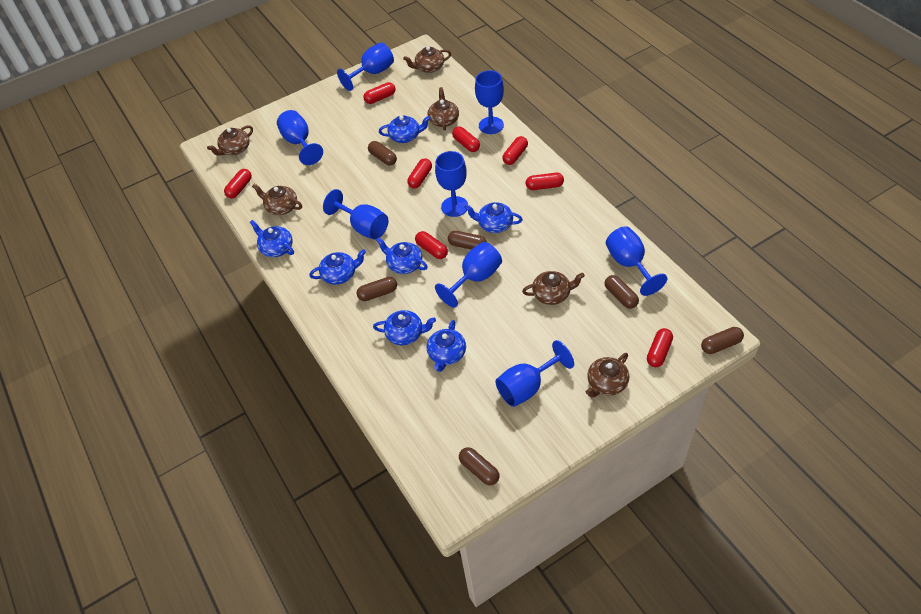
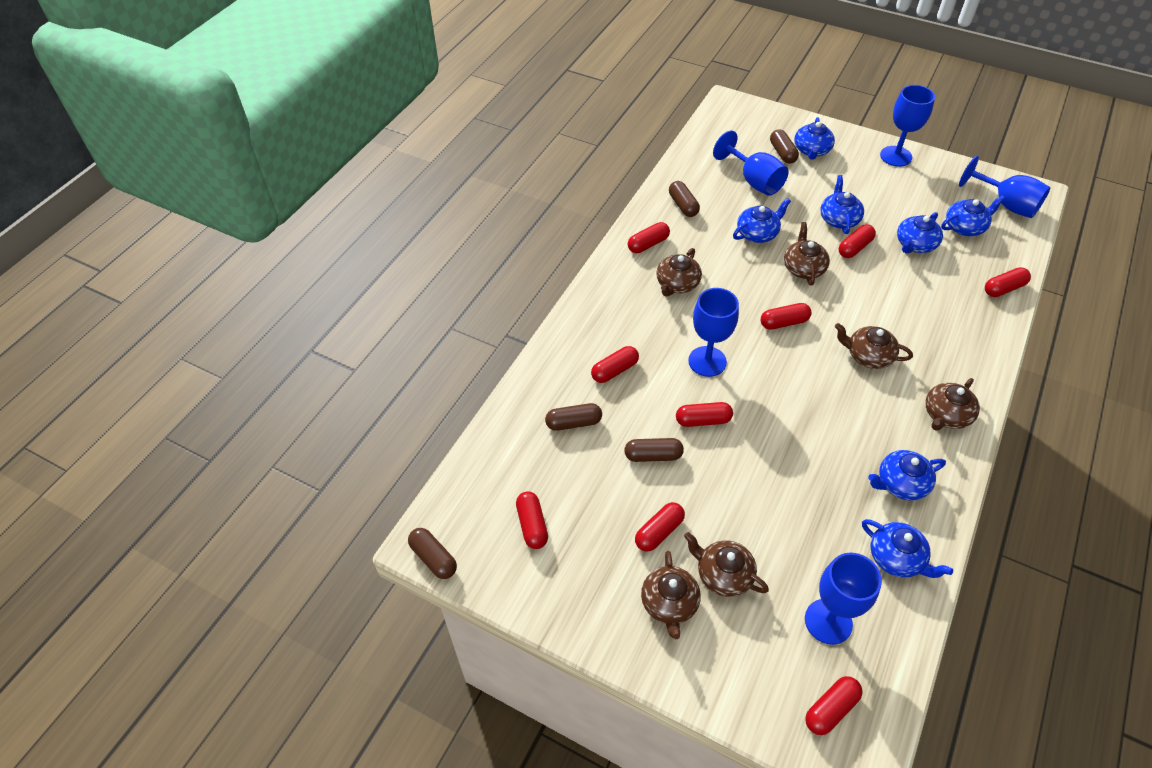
blue goblet: 8 -> 5
brown capsule: 6 -> 5
red capsule: 8 -> 9

